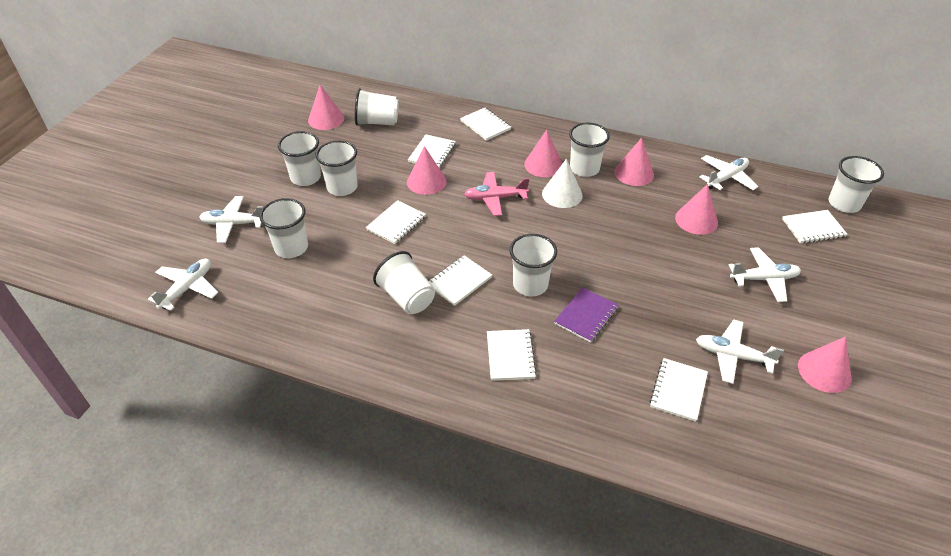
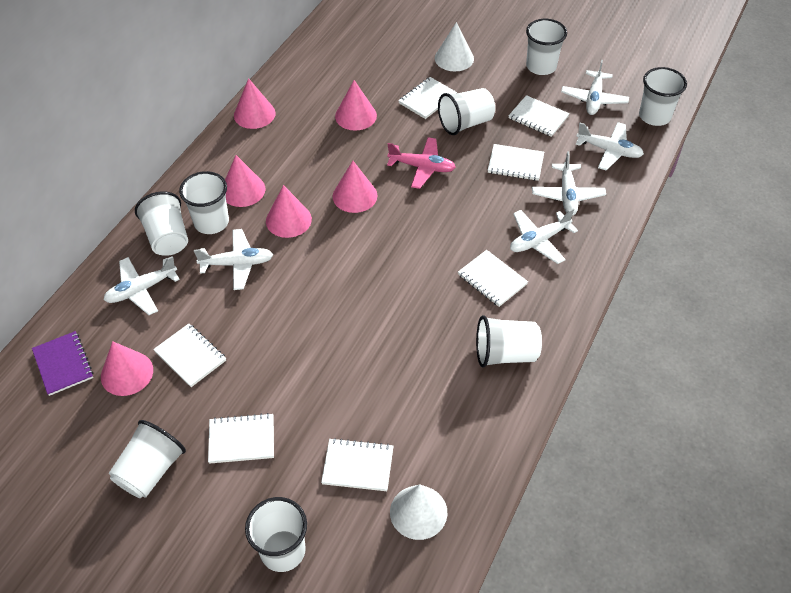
white cone: 1 -> 2
white plane: 5 -> 6

